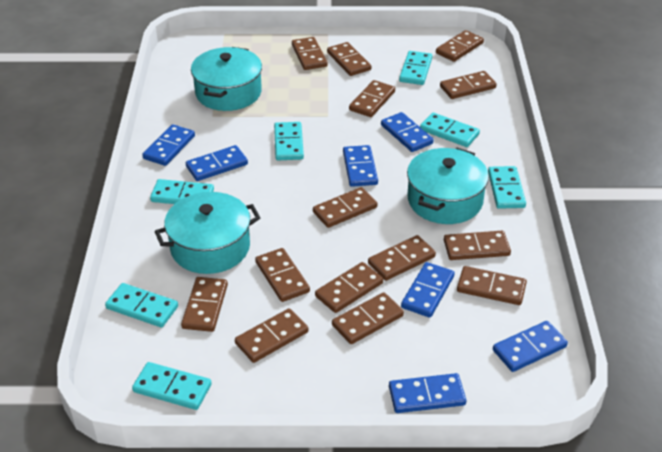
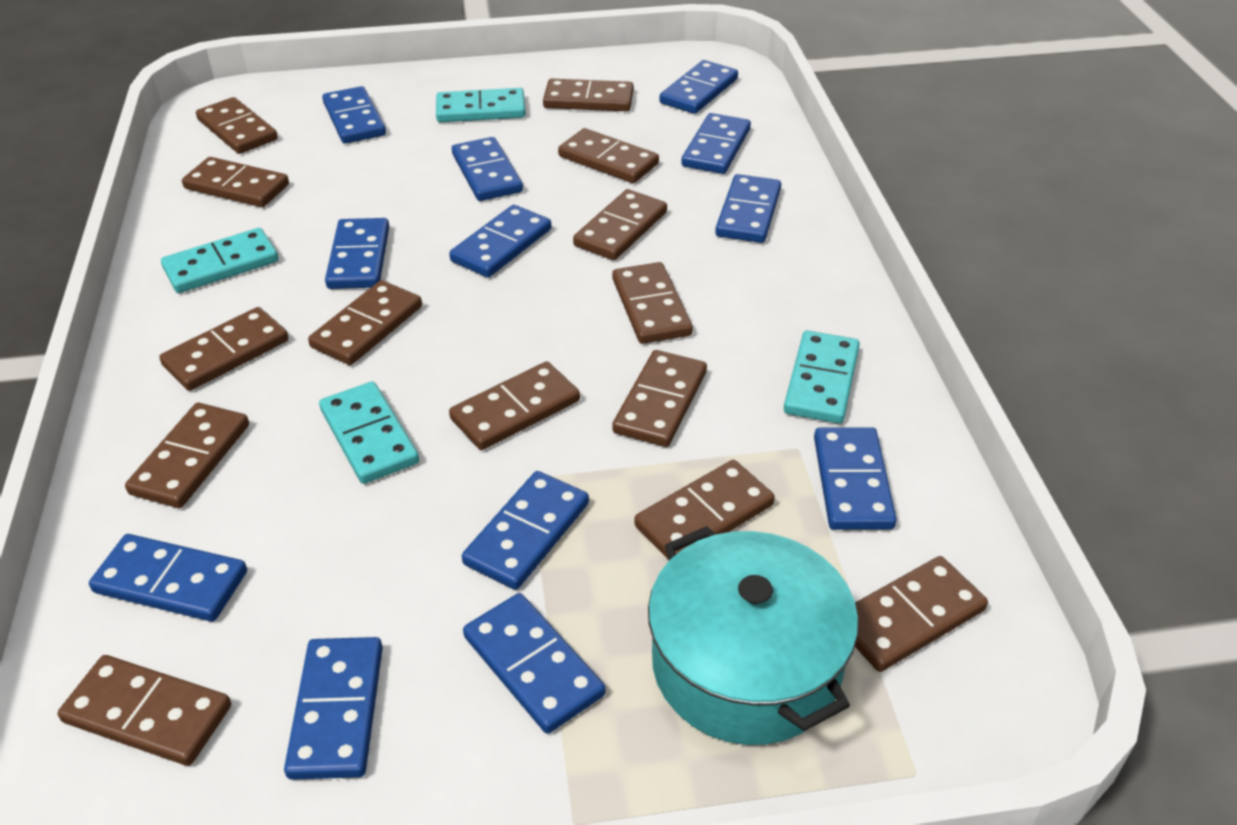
blue domino: 7 -> 12
turquoise domino: 7 -> 4
turquoise pot: 3 -> 1

